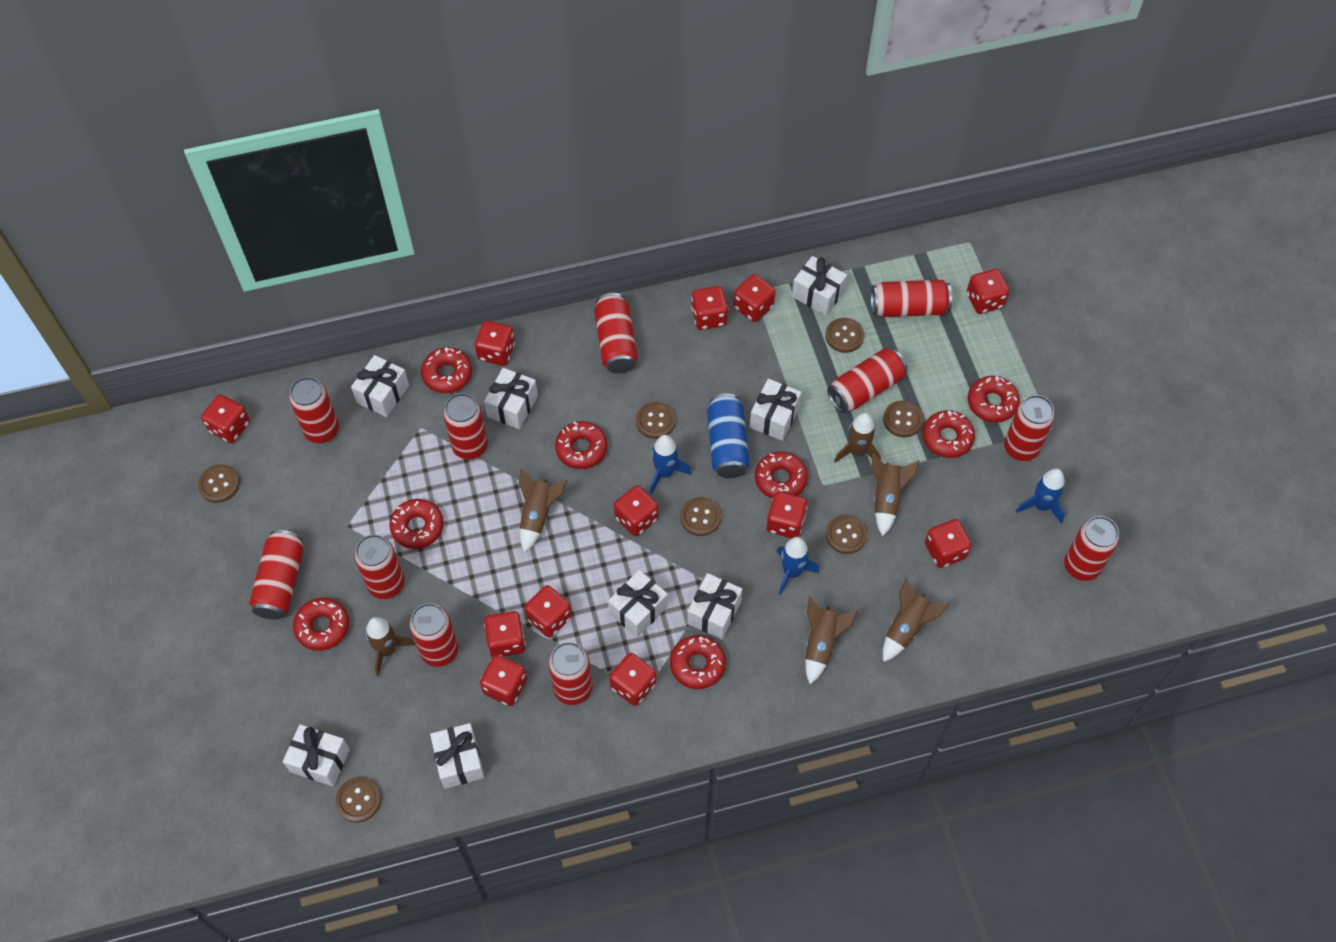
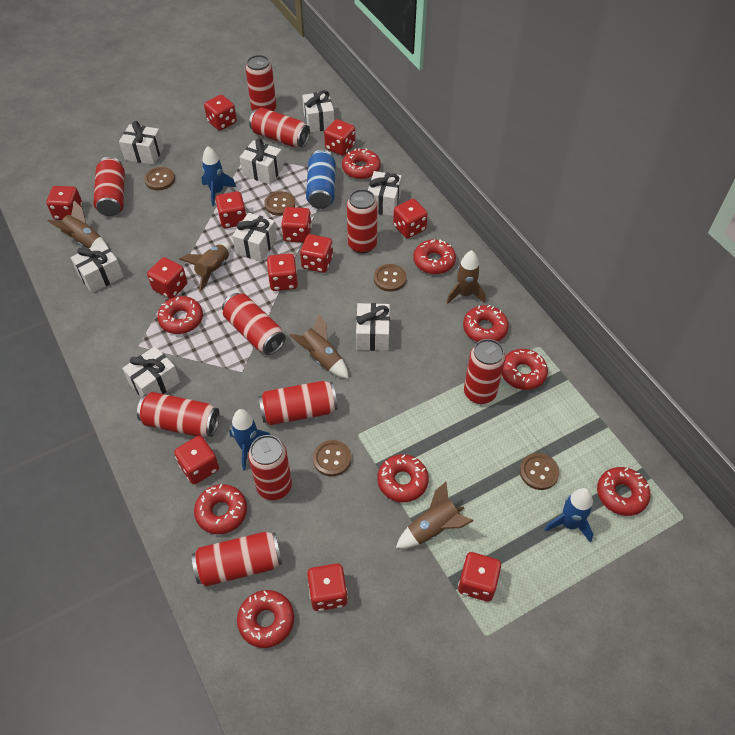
brown button: 7 -> 5
brown rocket: 6 -> 5
red can: 11 -> 10
red donut: 8 -> 9

